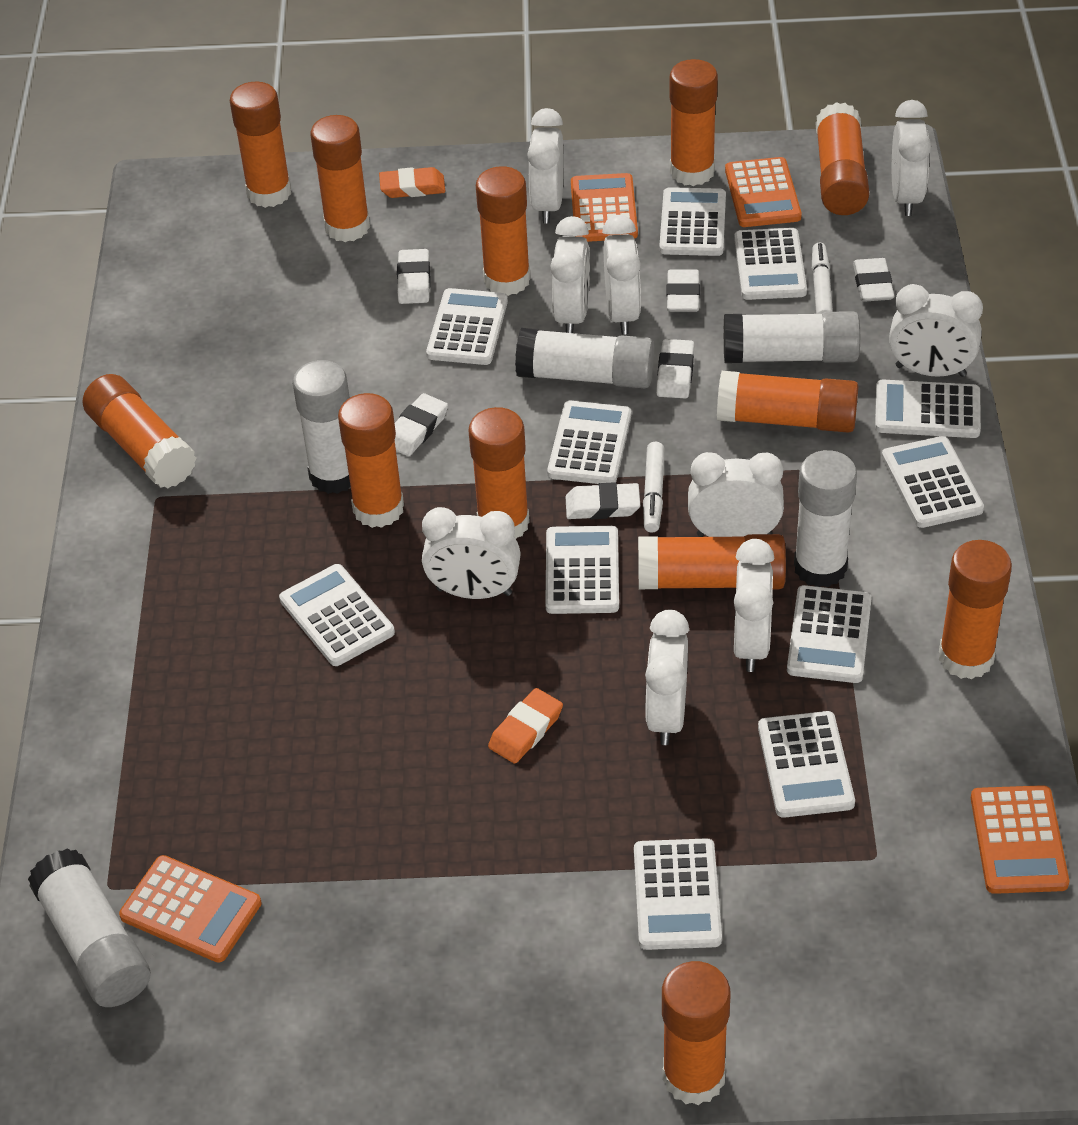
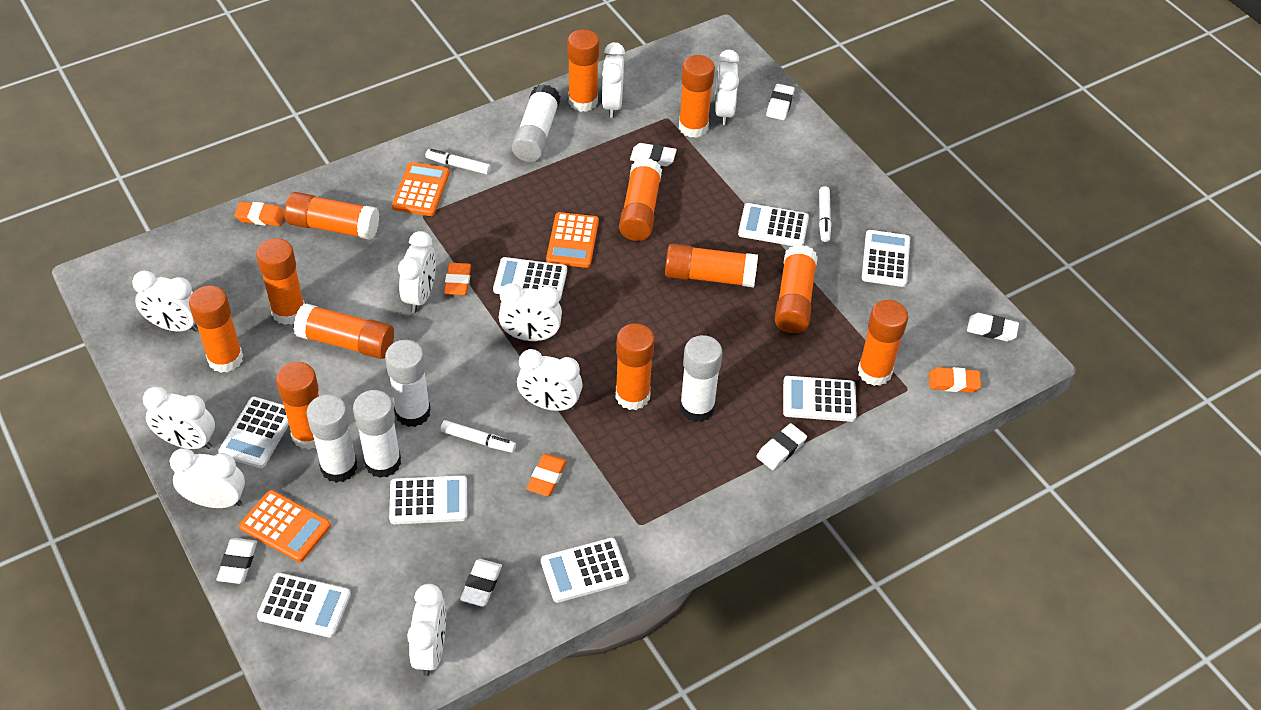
orange calculator: 4 -> 3
orange eraser: 2 -> 4
white calculator: 11 -> 8
white marker: 2 -> 3

